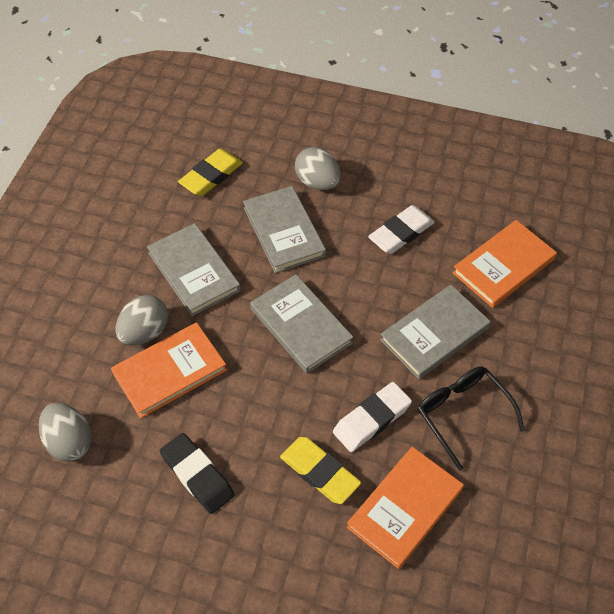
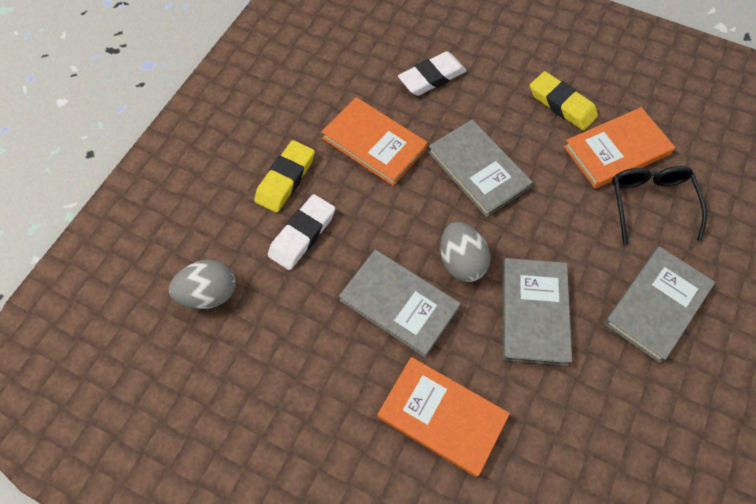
black eraser: 1 -> 0
grey egg: 3 -> 2

